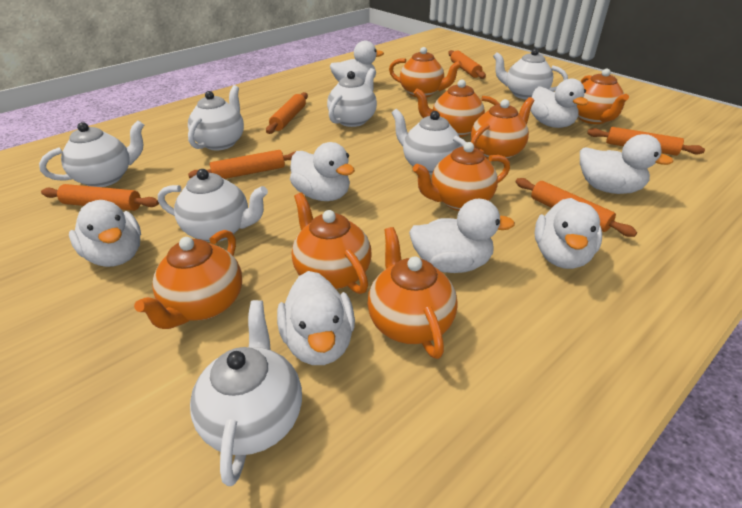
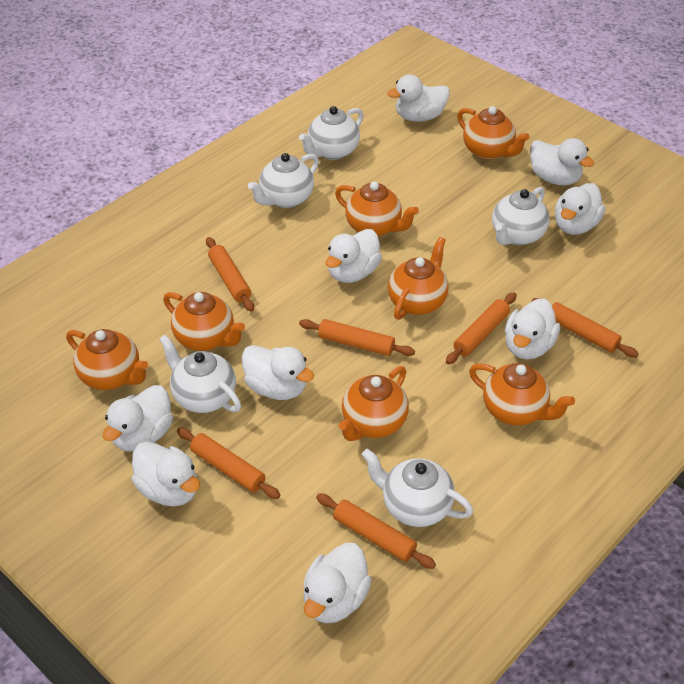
orange teapot: 8 -> 7
white duck: 8 -> 9
white teapot: 7 -> 5

